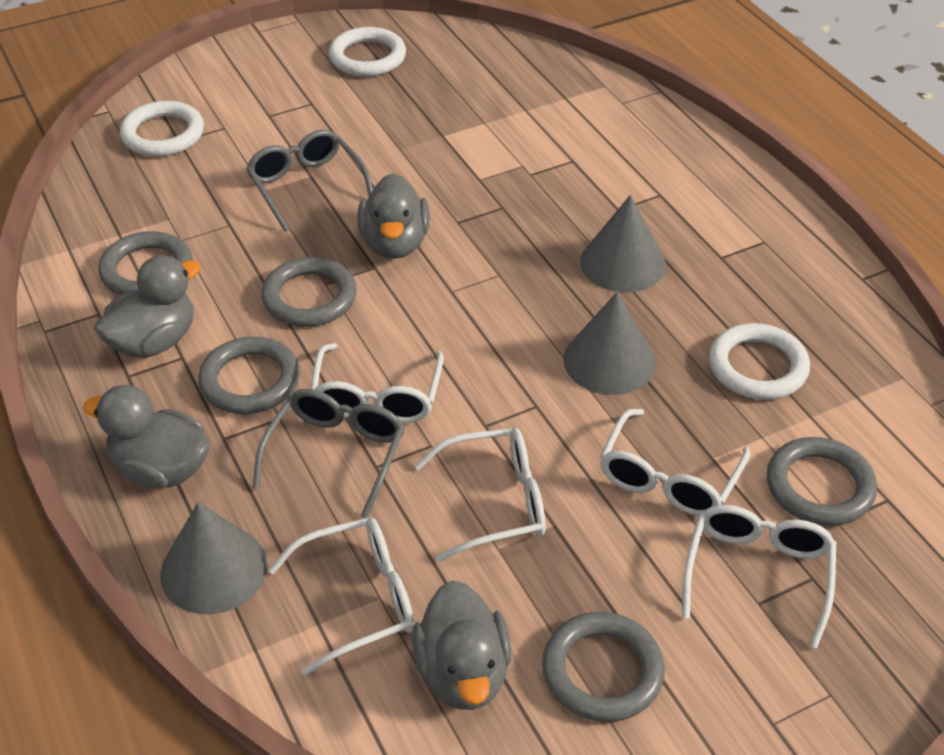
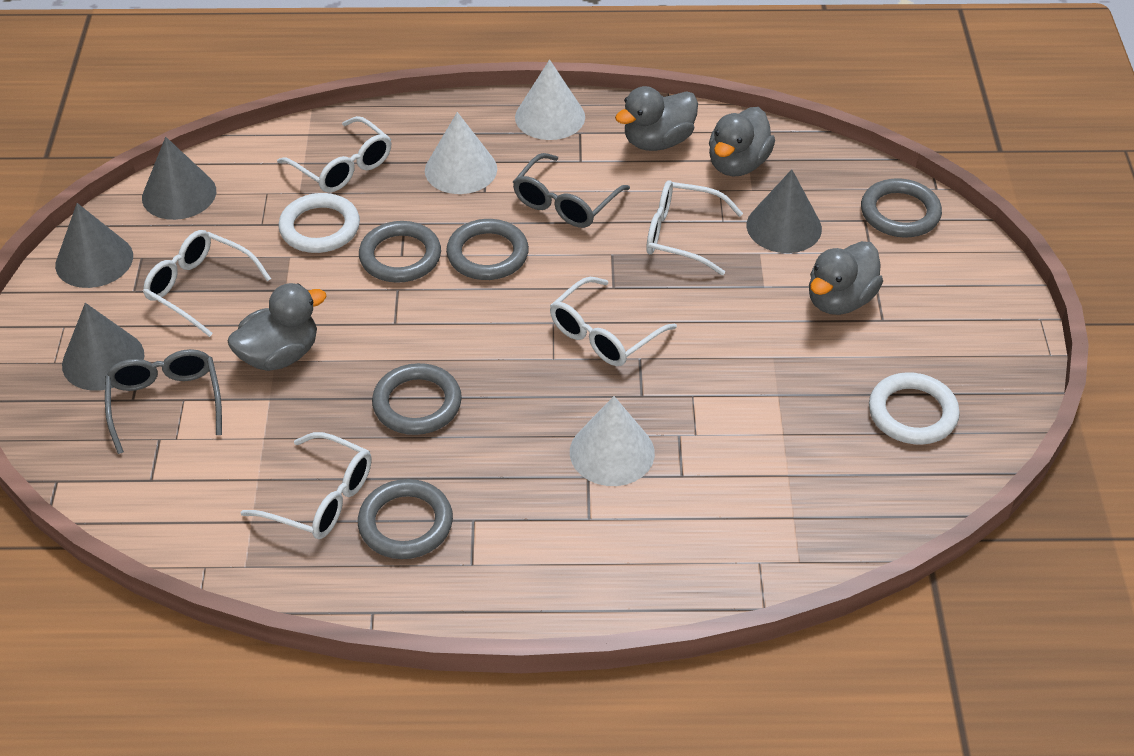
grey cone: 3 -> 4
white cone: 0 -> 3
white ring: 3 -> 2

